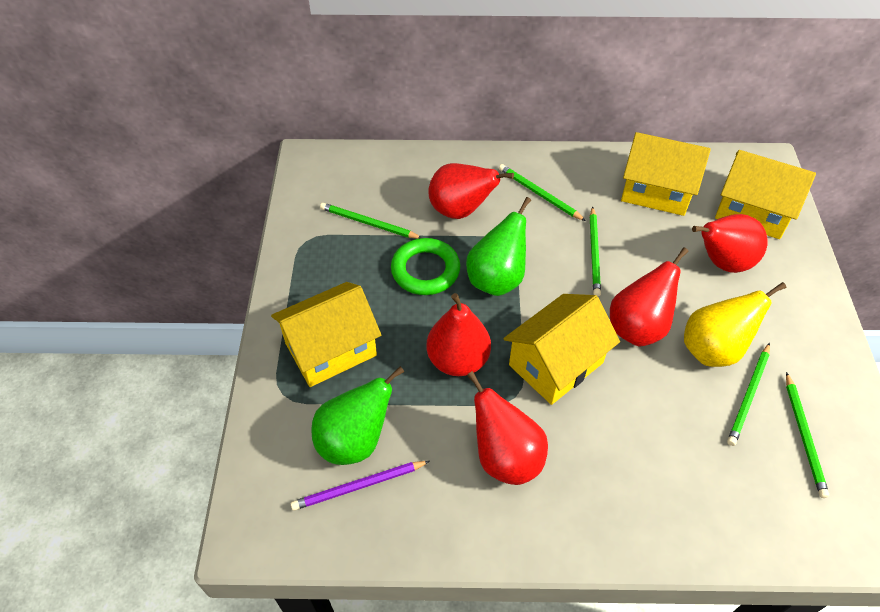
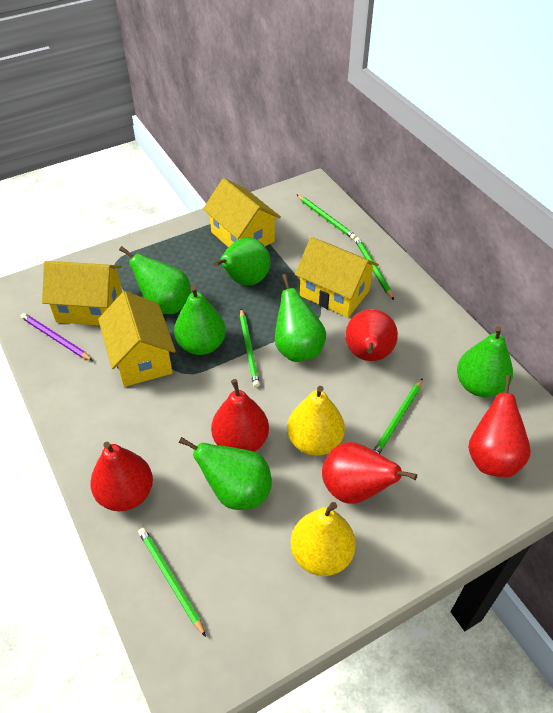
green pear: 2 -> 6
green ring: 1 -> 0
yellow pear: 1 -> 2

